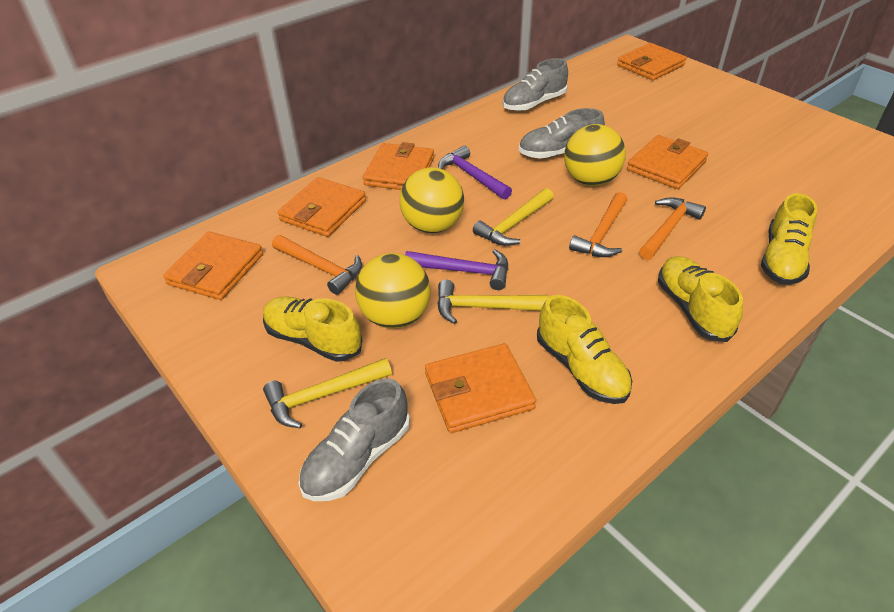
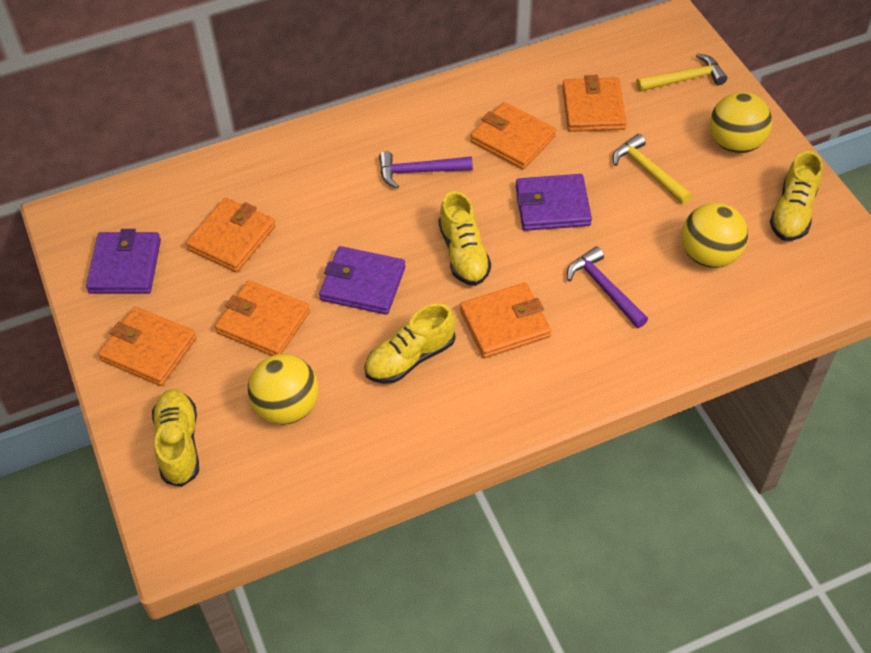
grey shoe: 3 -> 0
orange hammer: 3 -> 0
purple wallet: 0 -> 3
yellow hammer: 3 -> 2

